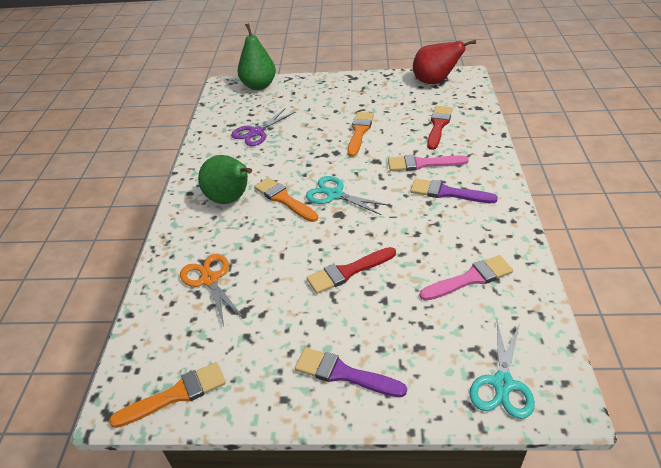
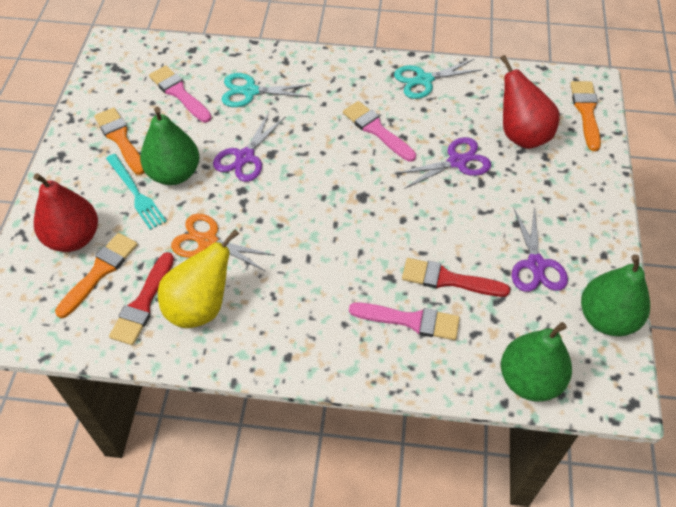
green pear: 2 -> 3
pink brush: 2 -> 3
purple brush: 2 -> 0
purple scissors: 1 -> 3
red pear: 1 -> 2
turquoise fork: 0 -> 1
yellow pear: 0 -> 1

